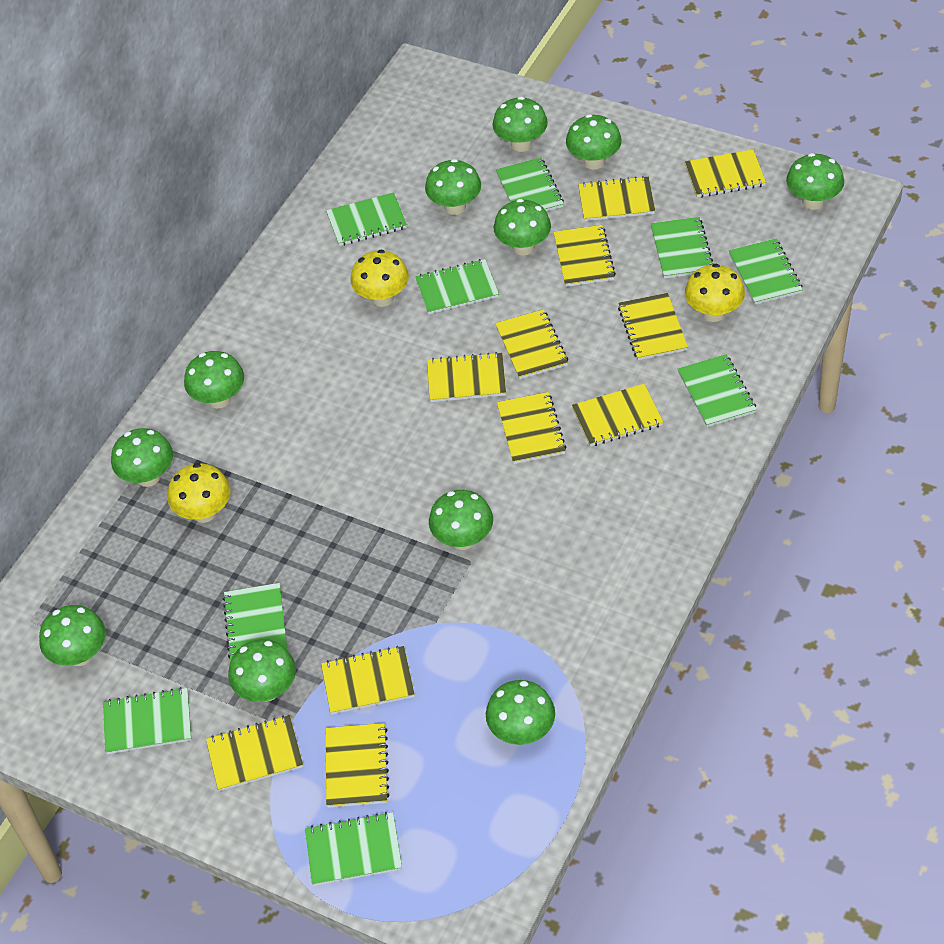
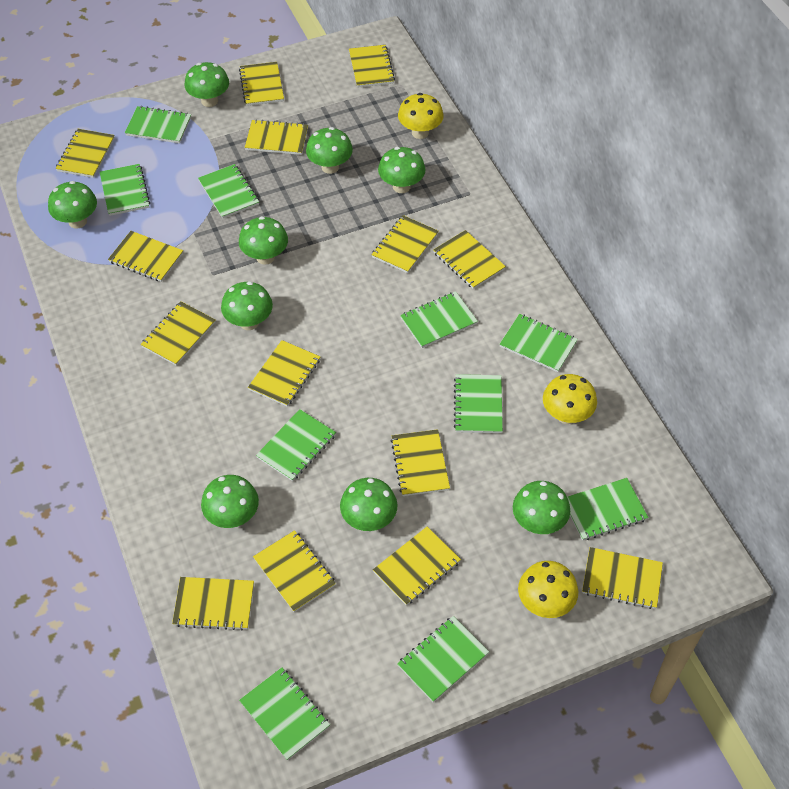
green mushroom: 11 -> 9
green notebook: 9 -> 10
yellow notebook: 11 -> 14

